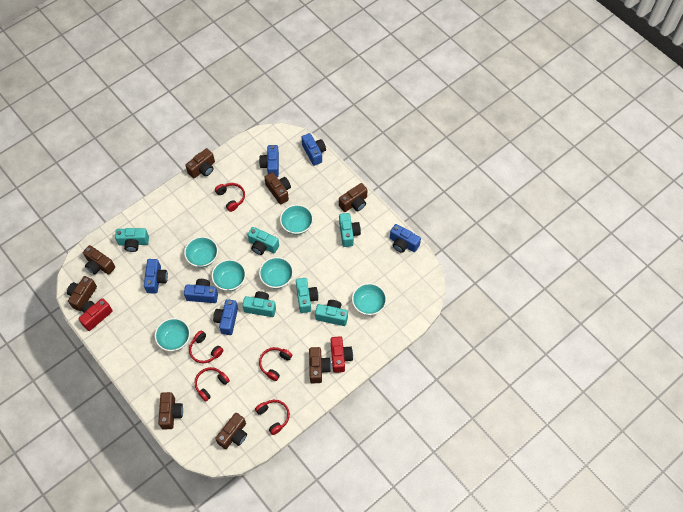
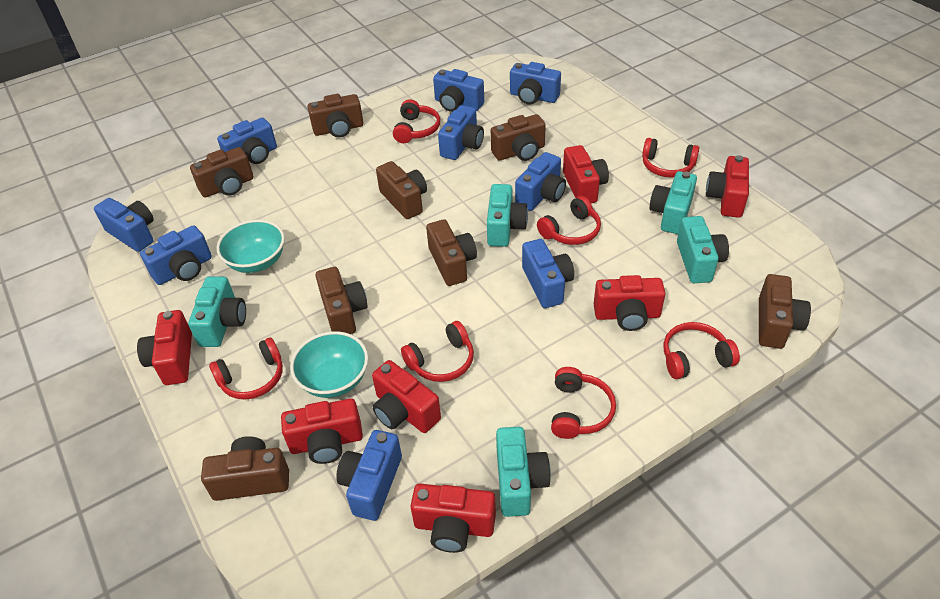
blue camera: 6 -> 9
red camera: 2 -> 7
red headphones: 5 -> 7
turquoise bowl: 6 -> 2
turquoise camera: 6 -> 5

